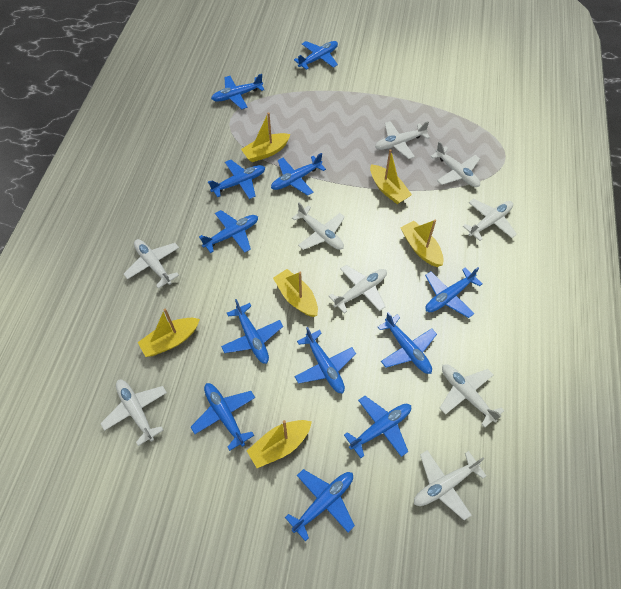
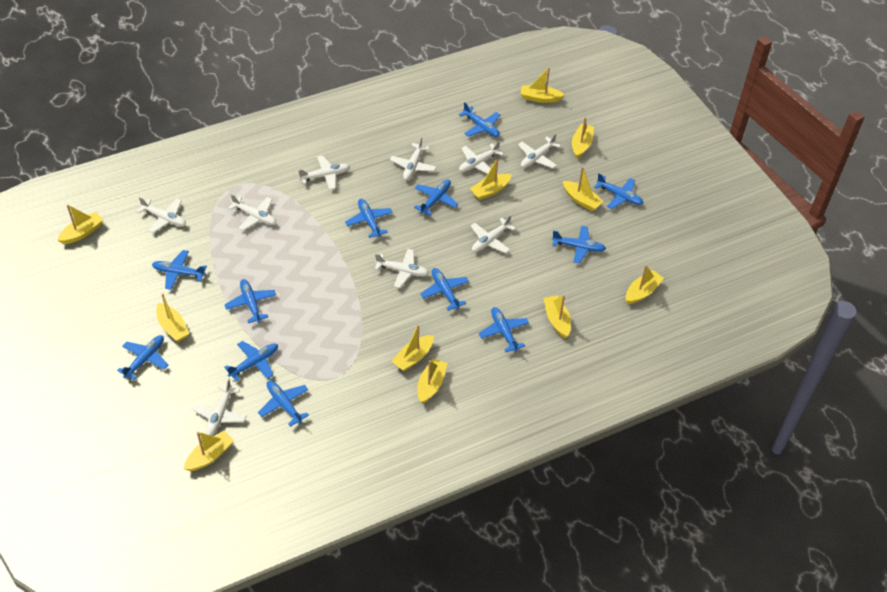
yellow boat: 6 -> 11

